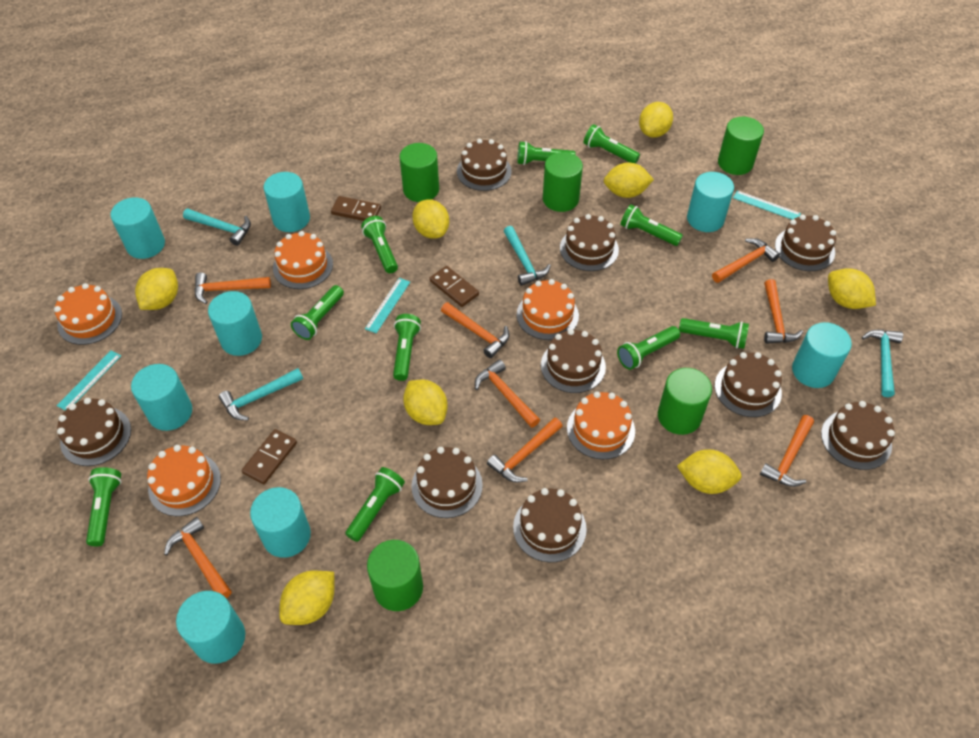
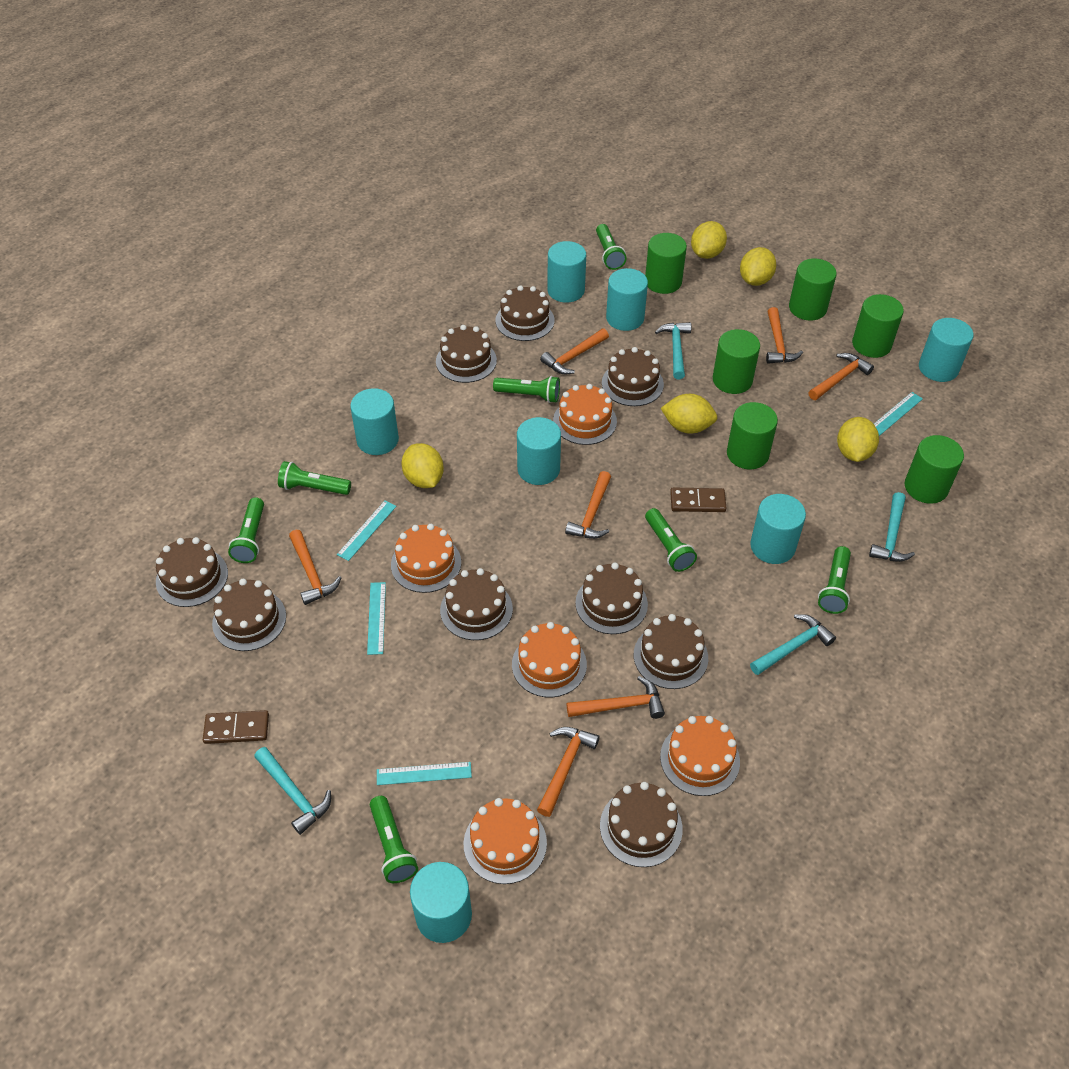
brown domino: 3 -> 2
green cylinder: 5 -> 6
green flashlight: 10 -> 7
orange hammer: 8 -> 7
turquoise cylinder: 8 -> 7
turquoise ruler: 3 -> 4
yellow lemon: 8 -> 5

